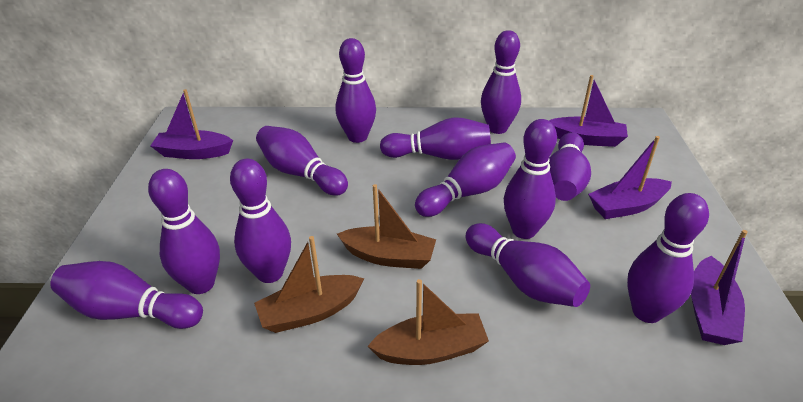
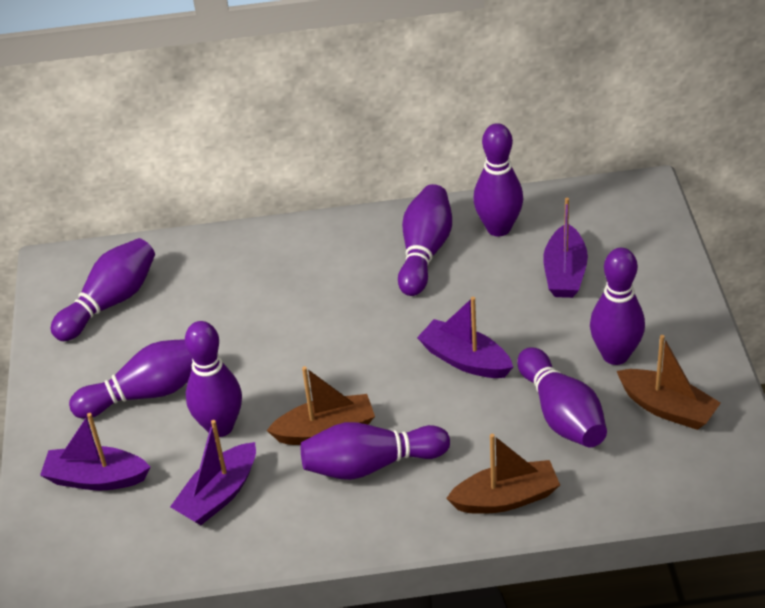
purple bowling pin: 12 -> 8

